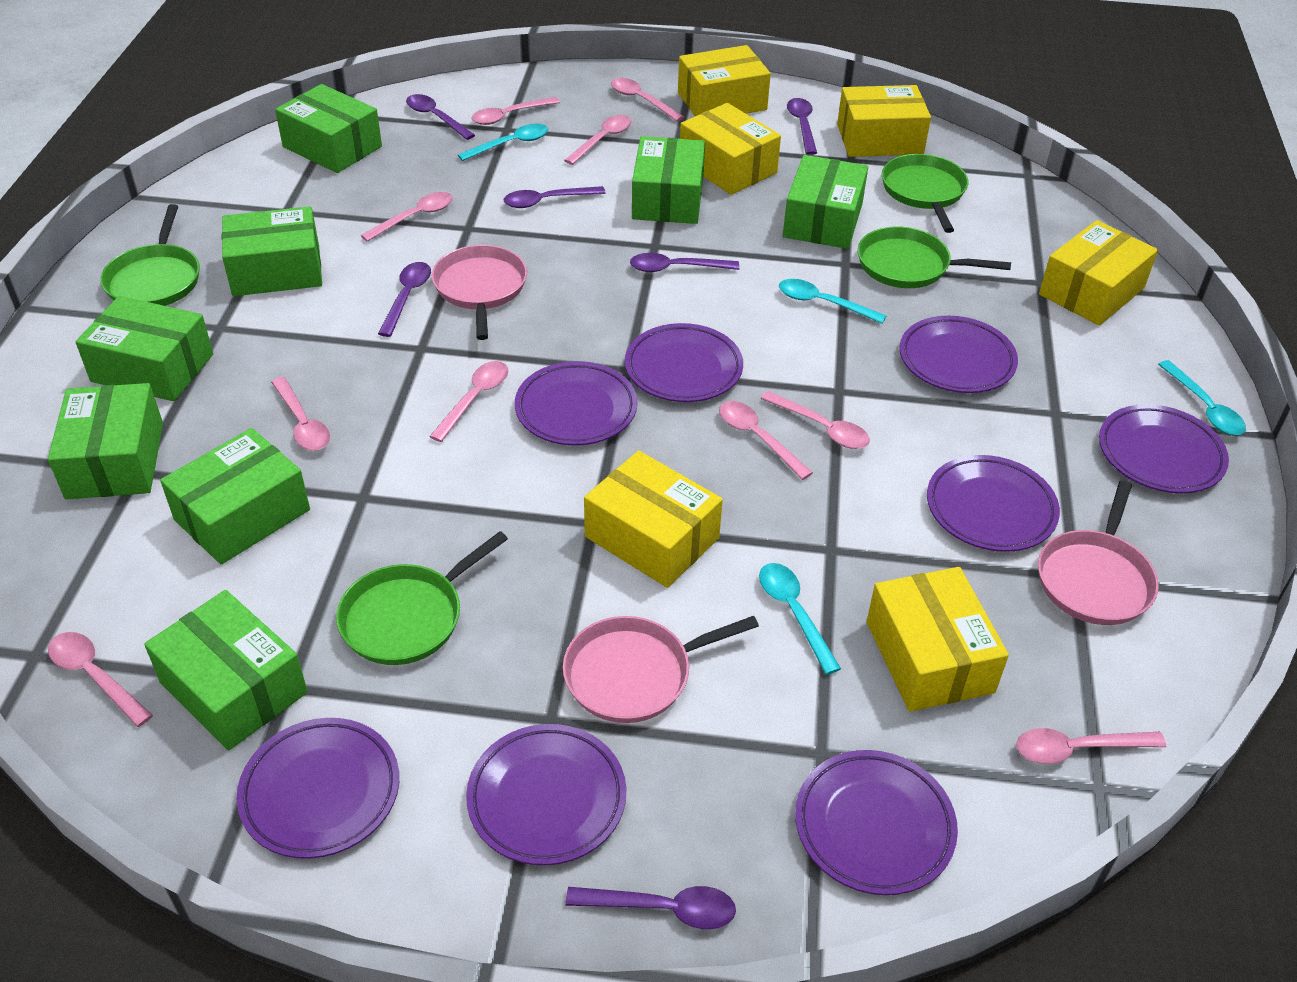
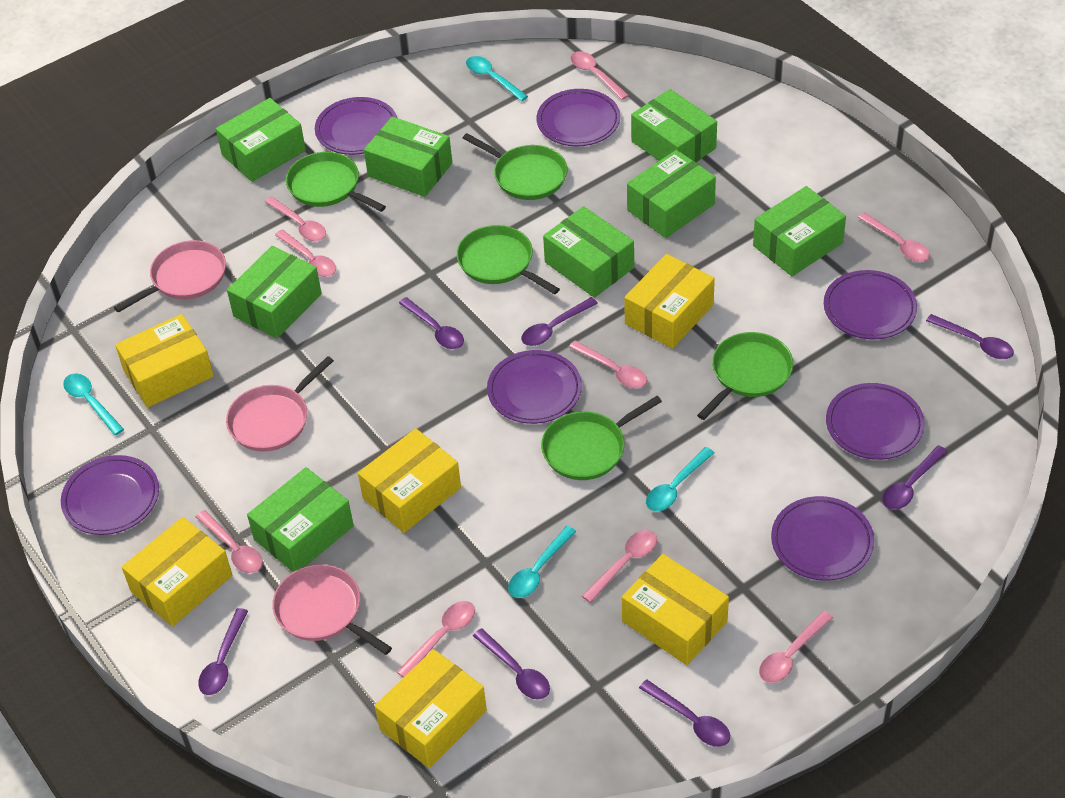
green pan: 4 -> 5
pink spoon: 10 -> 9
purple plate: 8 -> 7
purple spoon: 6 -> 7

